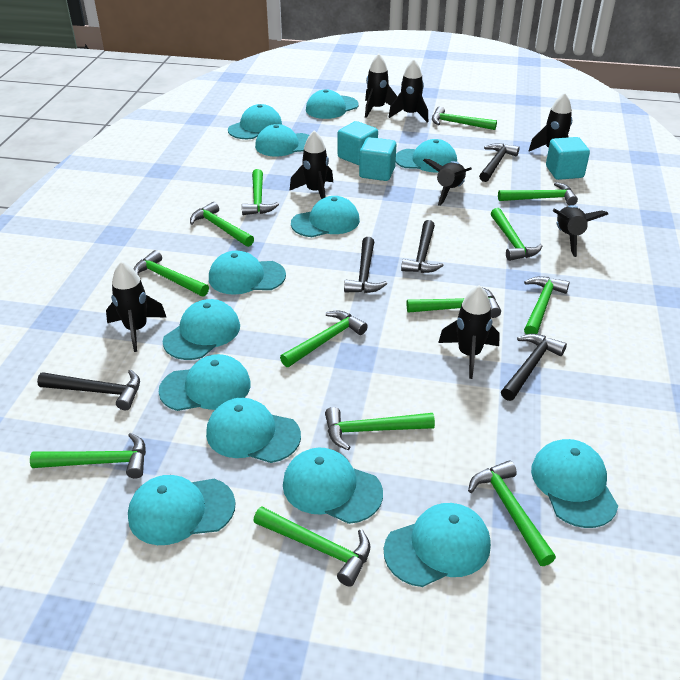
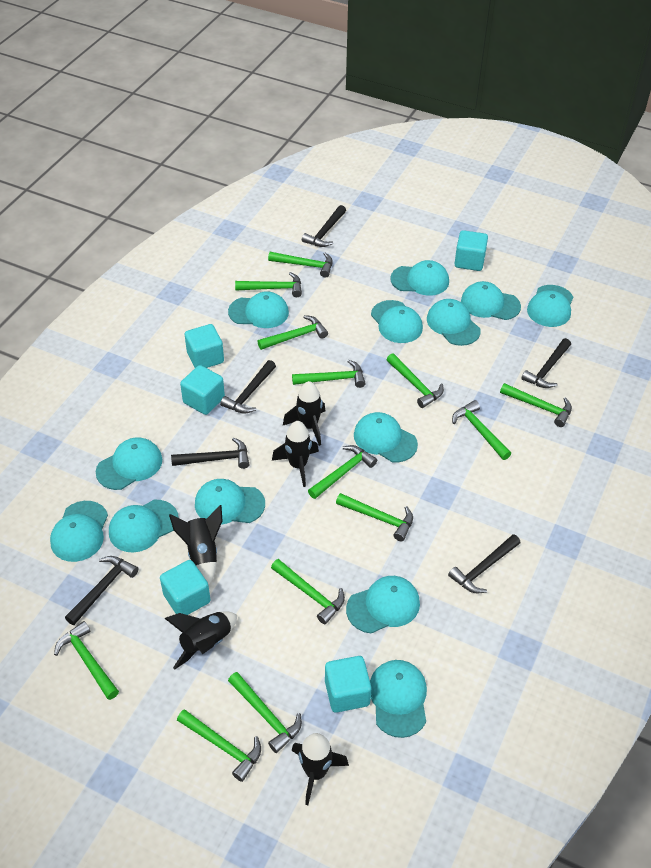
black hammer: 5 -> 6
black rocket: 8 -> 5
turquoise cube: 3 -> 5

